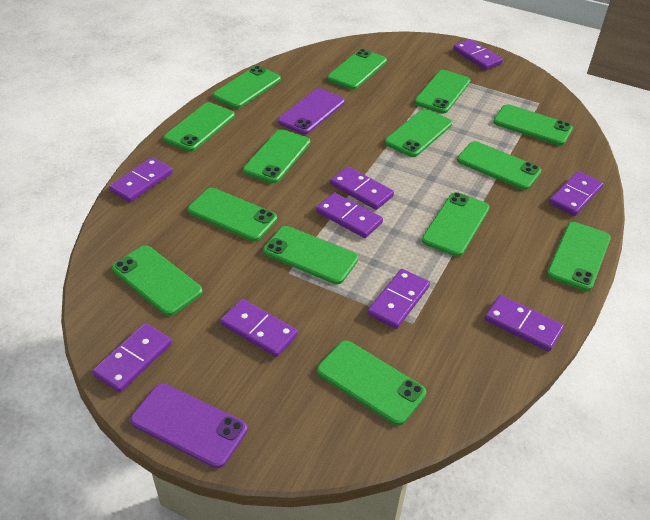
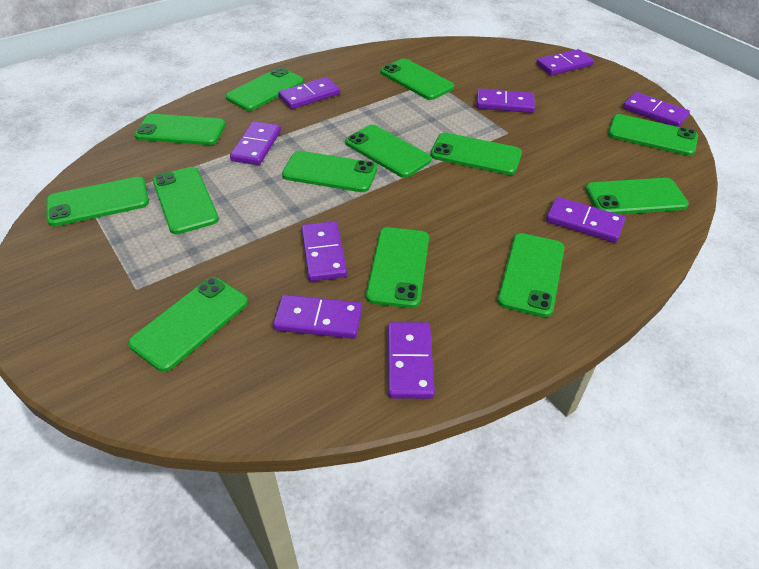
green phone: 14 -> 13
purple phone: 2 -> 0

